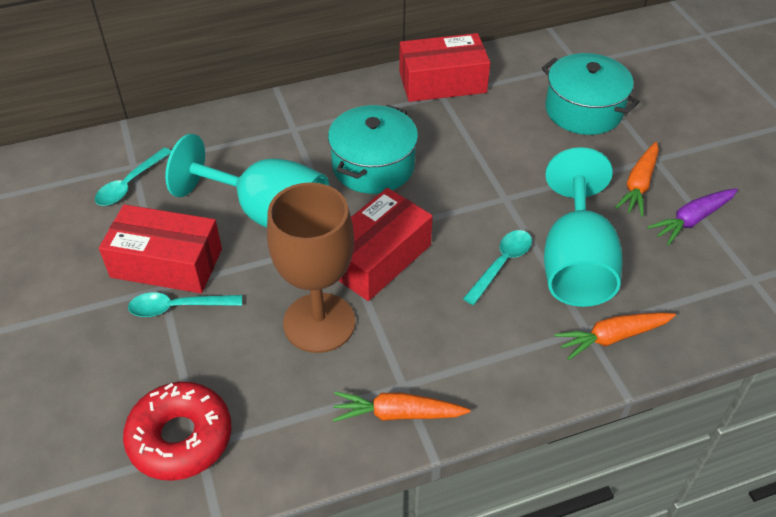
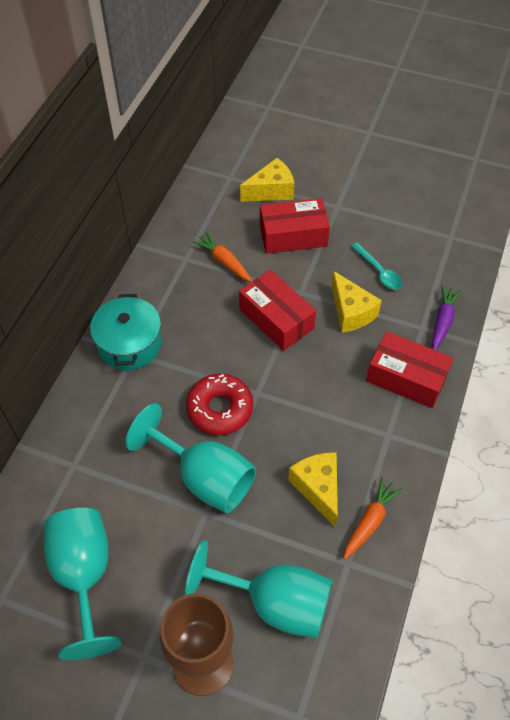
orange carrot: 3 -> 2
turquoise goblet: 2 -> 3
turquoise pot: 2 -> 1
turquoise spoon: 3 -> 1
yellow cheese: 0 -> 3

